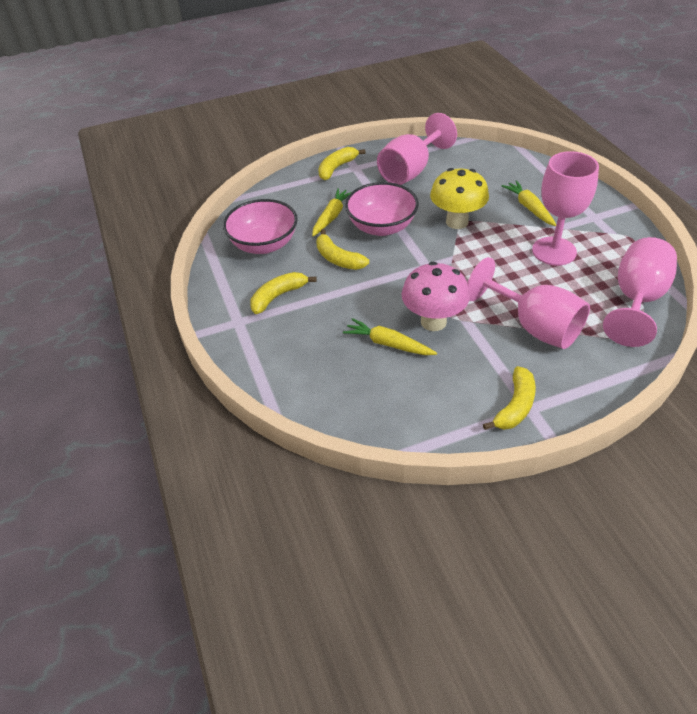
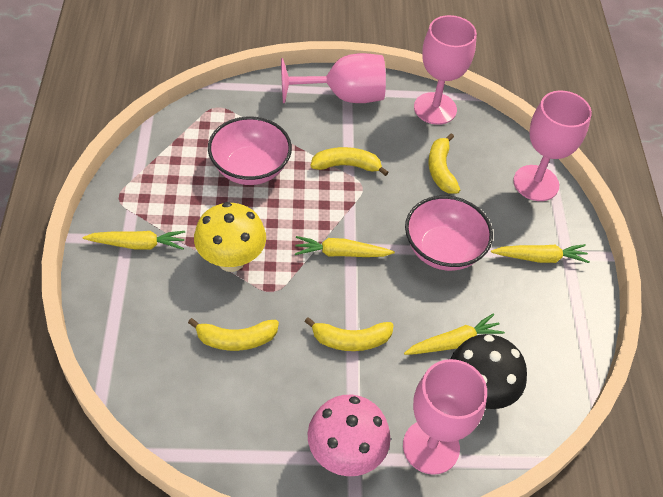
black mushroom: 0 -> 1
yellow carrot: 3 -> 4

